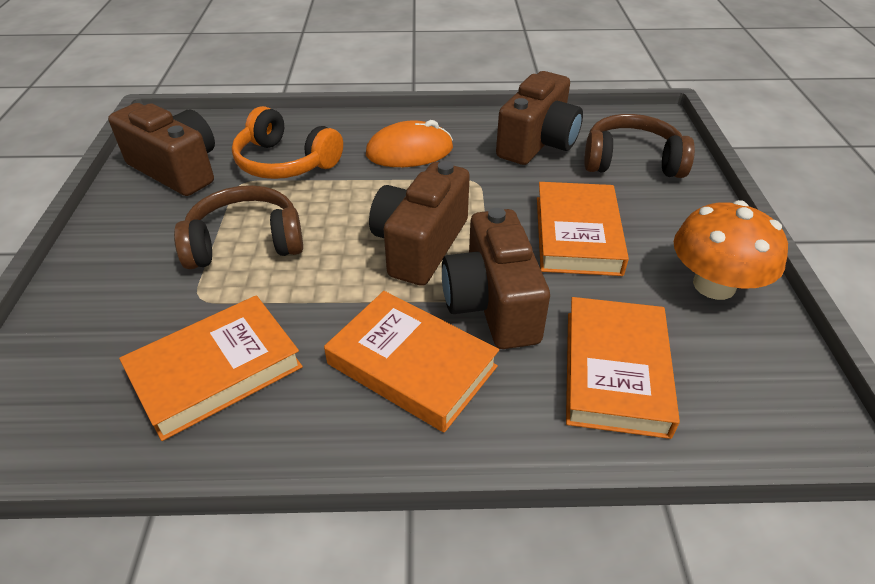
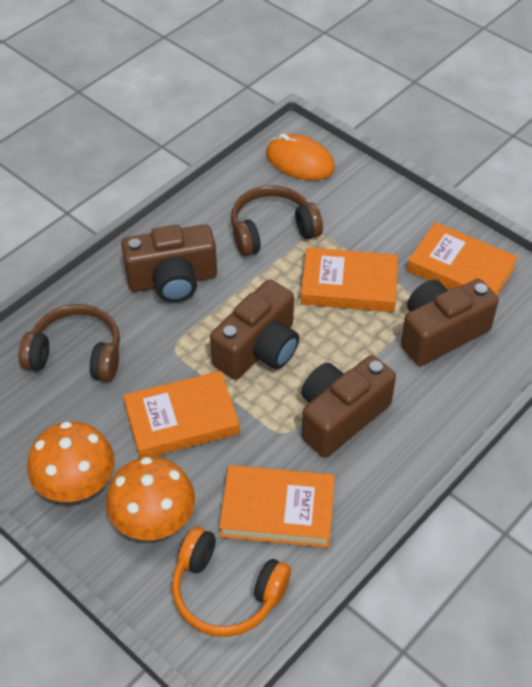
orange mushroom: 1 -> 2

